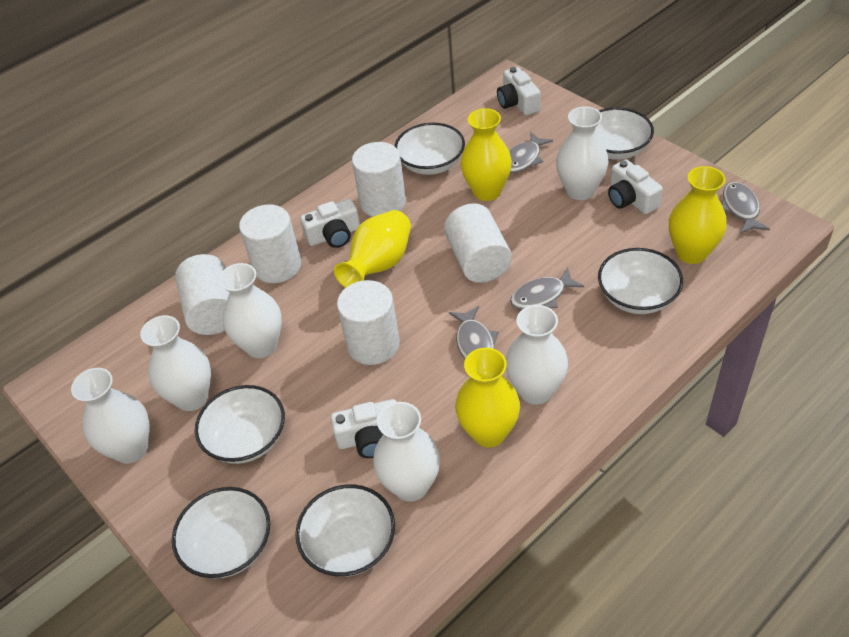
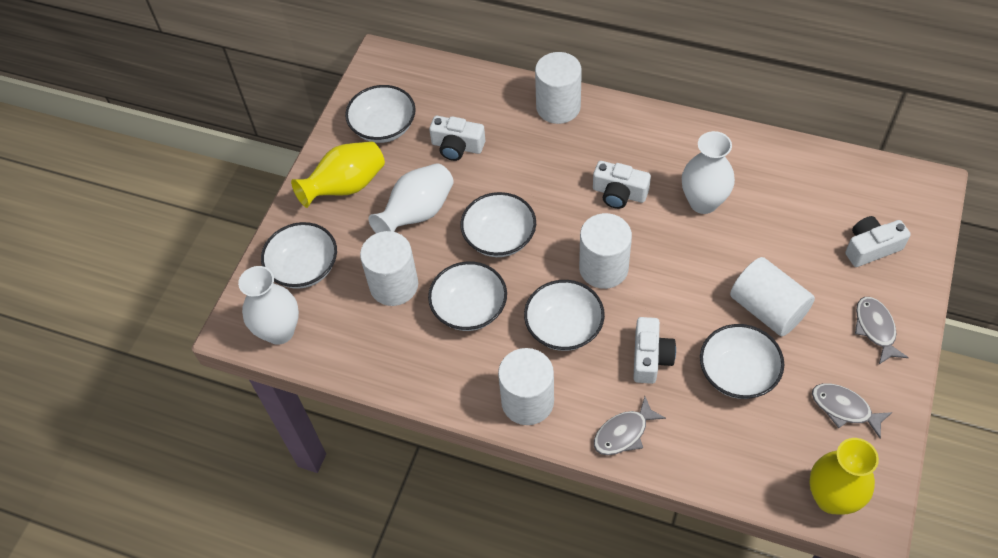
grey fish: 4 -> 3
white vase: 6 -> 3
yellow vase: 4 -> 2

